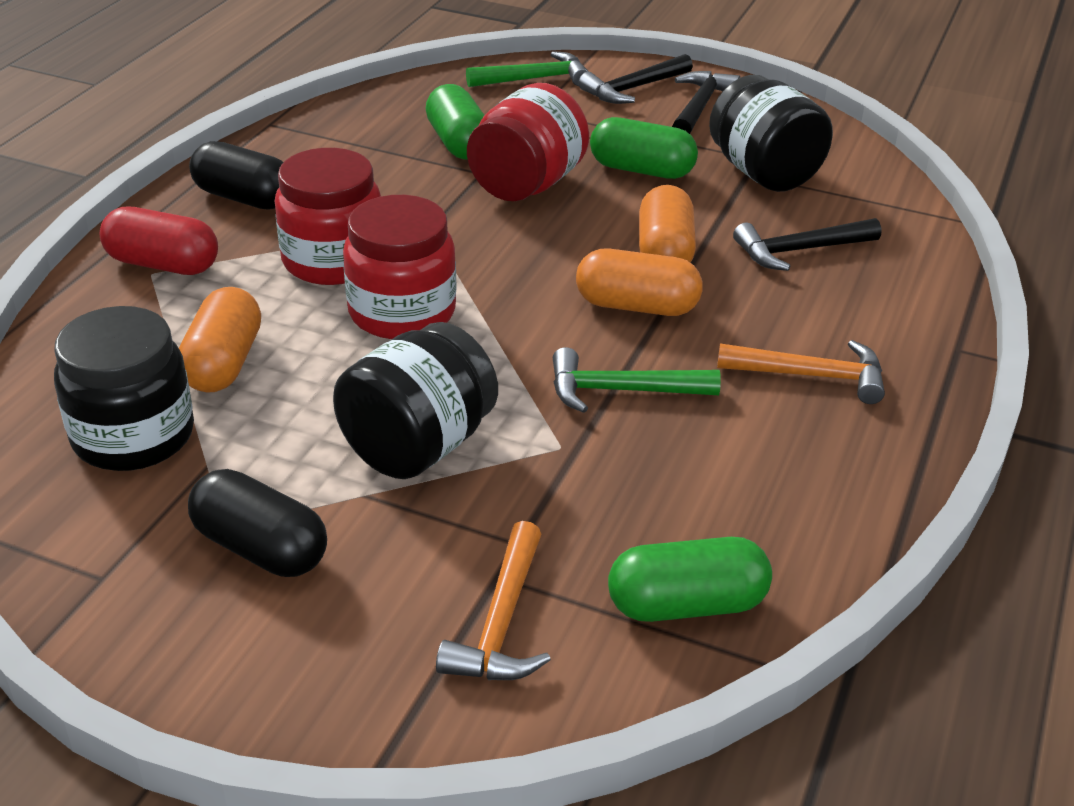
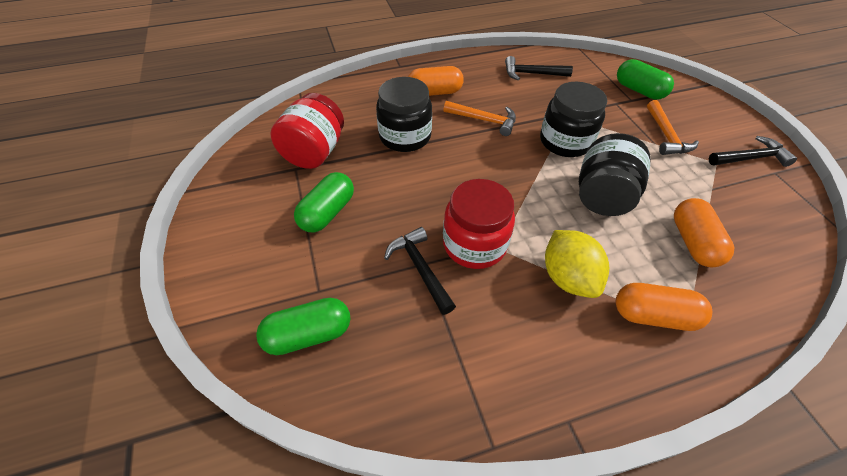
black capsule: 2 -> 0
green hammer: 2 -> 0
red capsule: 1 -> 0
red jar: 3 -> 2
yellow lemon: 0 -> 1

